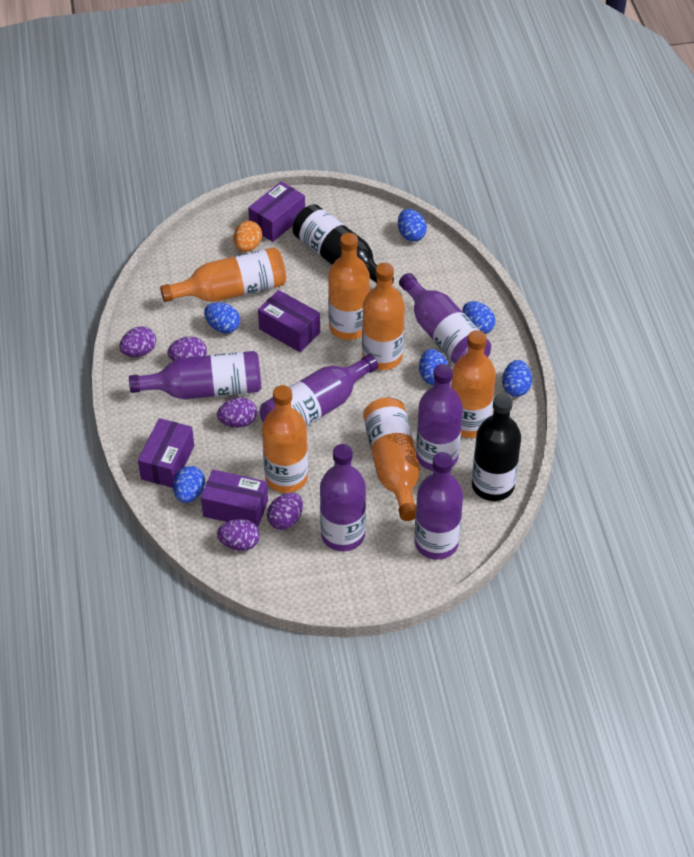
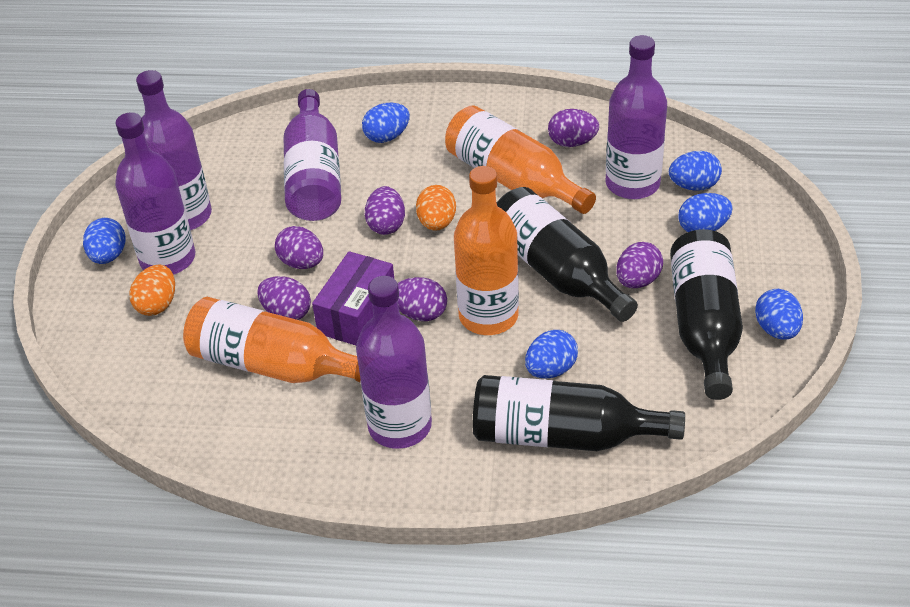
black bottle: 2 -> 3
orange bottle: 6 -> 3
orange egg: 1 -> 2
purple bottle: 6 -> 5
purple box: 4 -> 1
purple egg: 5 -> 6

